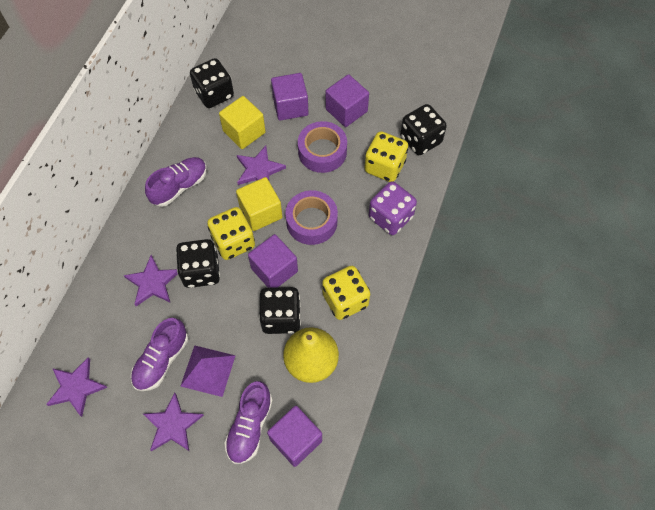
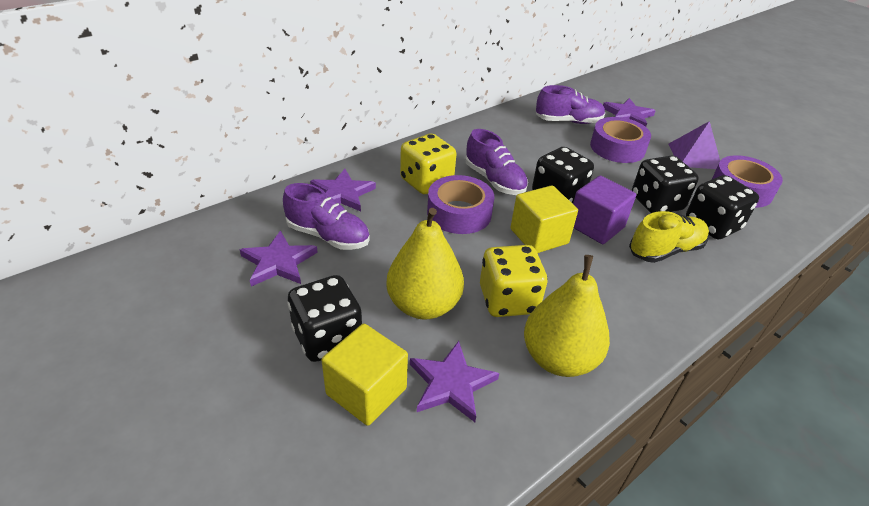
purple cube: 4 -> 1
purple dice: 1 -> 0
purple tape: 2 -> 3
yellow dice: 3 -> 2
yellow pear: 1 -> 2
yellow shoe: 0 -> 1

